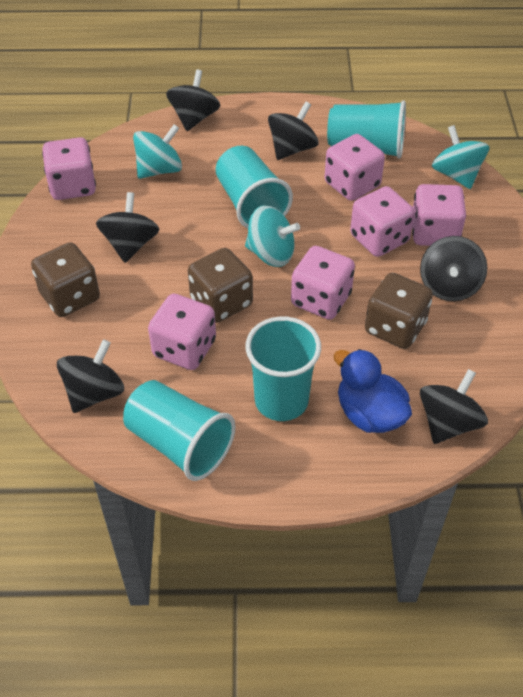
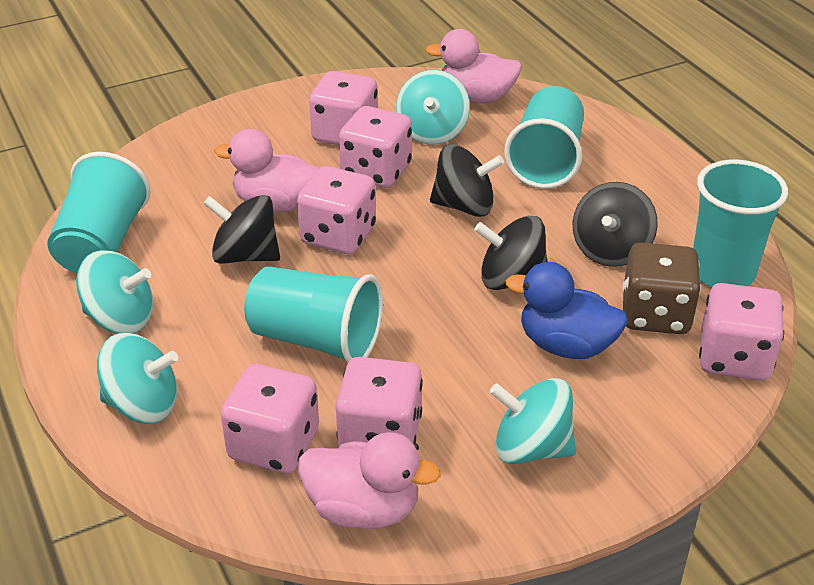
black spinning top: 6 -> 4
brown dice: 3 -> 1
pink duck: 0 -> 3
turquoise spinning top: 3 -> 4

